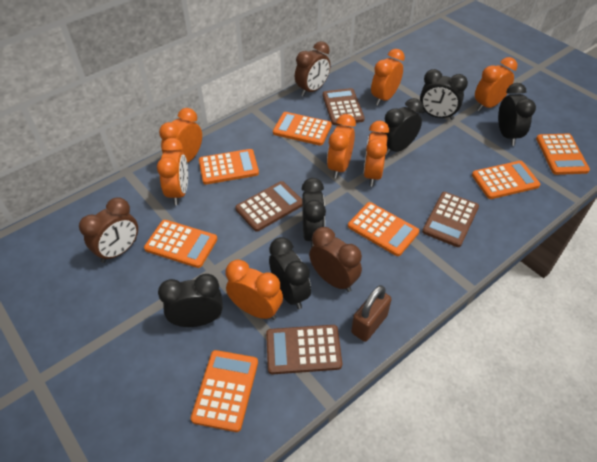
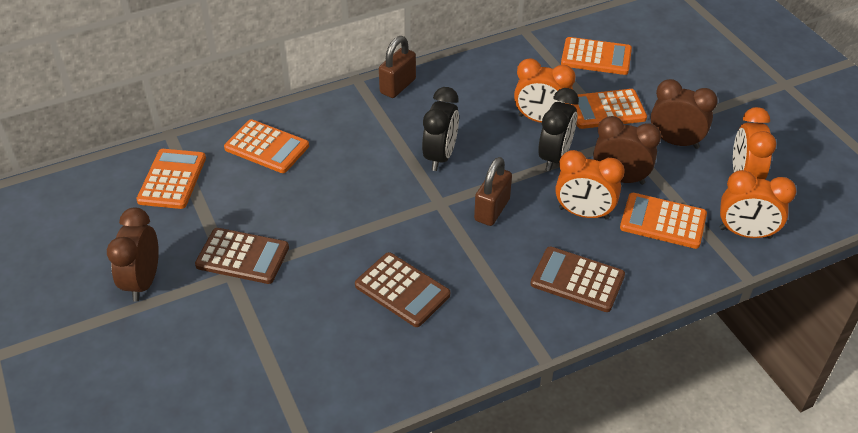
black clock: 6 -> 2
brown calculator: 4 -> 3
brown padlock: 1 -> 2
orange calculator: 7 -> 5
orange clock: 7 -> 4

